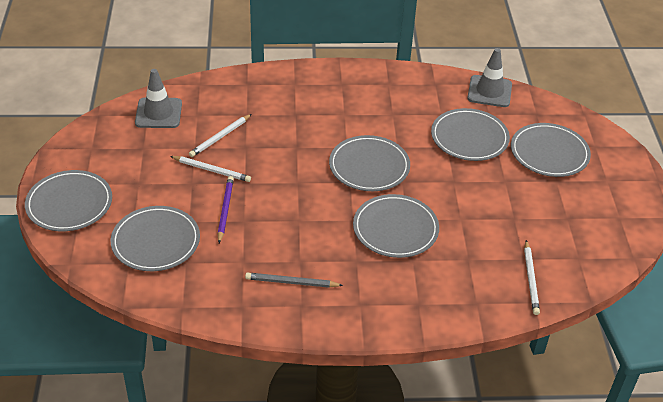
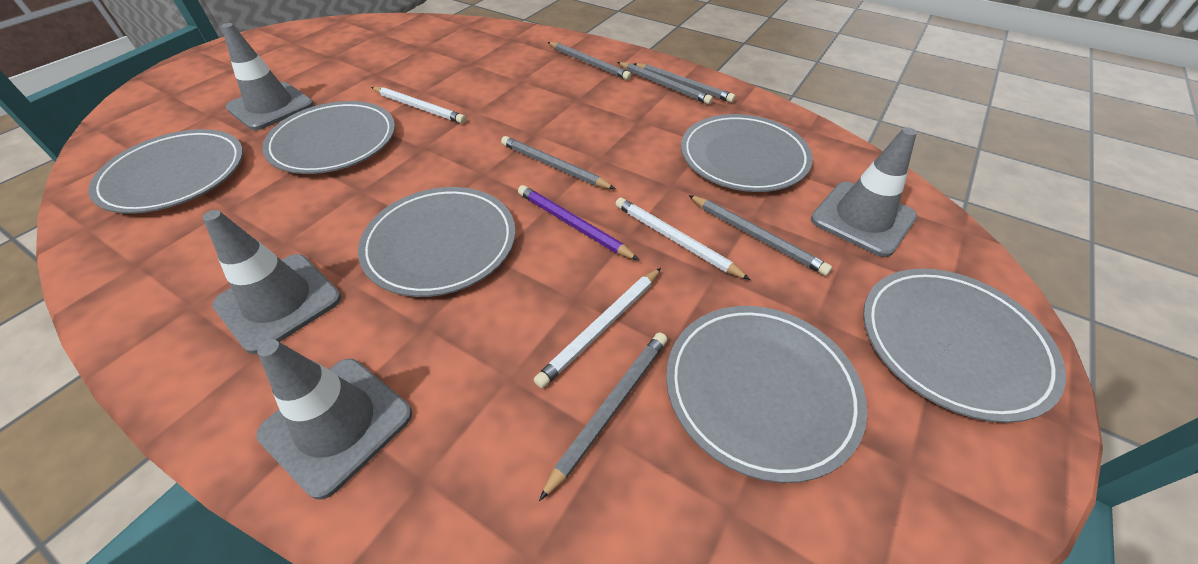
grey pencil: 1 -> 6
grey traffic cone: 2 -> 4

